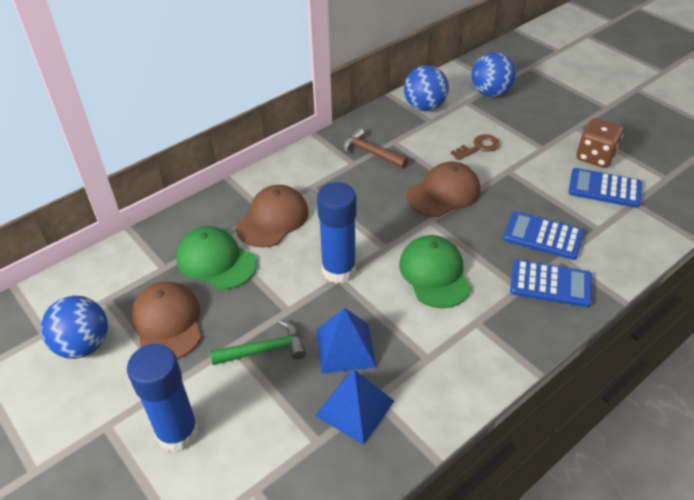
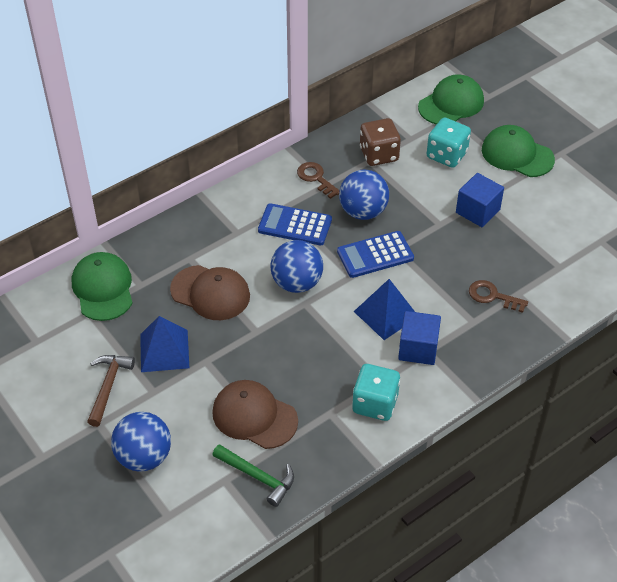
blue calculator: 3 -> 2
blue cube: 0 -> 2
blue glue stick: 2 -> 0
brown cap: 3 -> 2
brown key: 1 -> 2
green cap: 2 -> 3
turquoise dice: 0 -> 2

